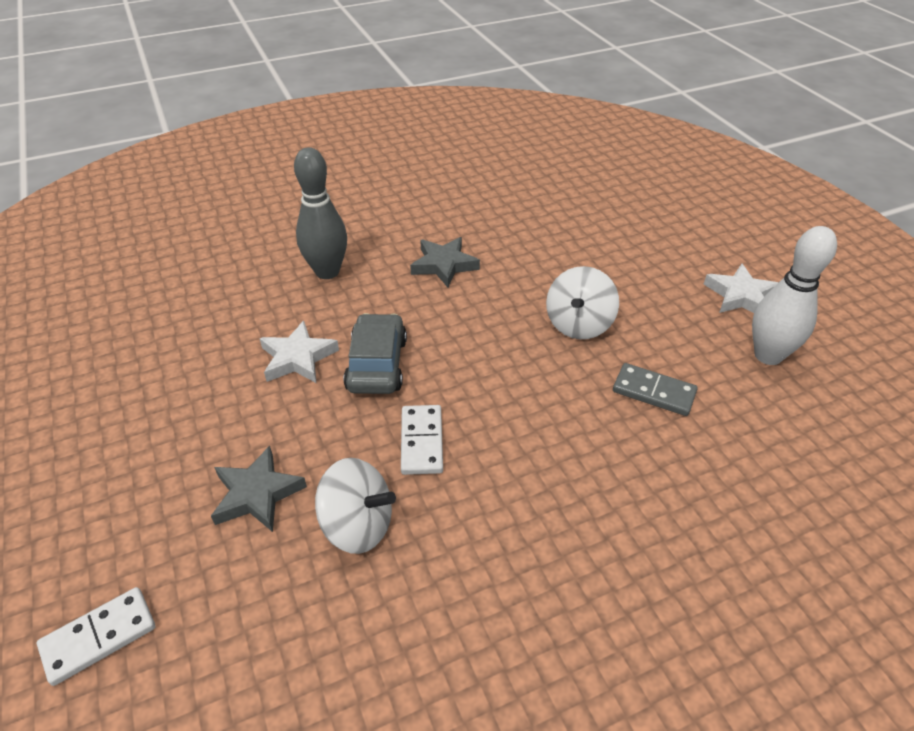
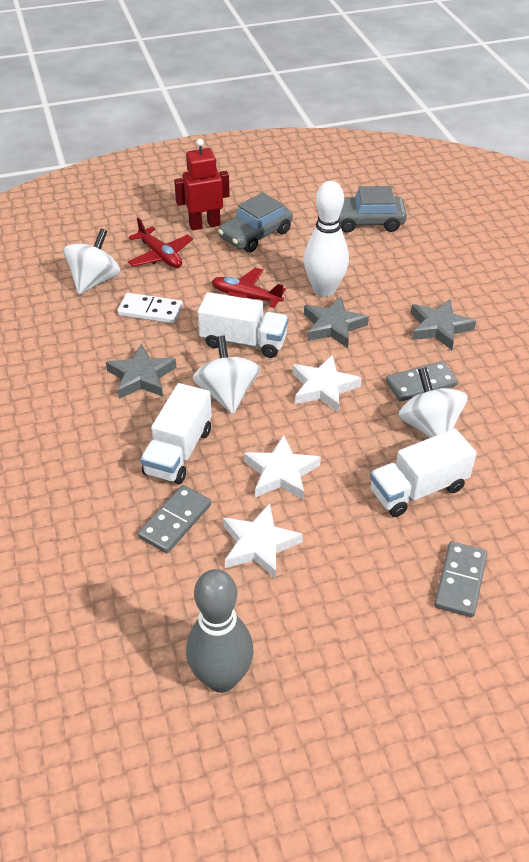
grey car: 1 -> 2
grey domino: 1 -> 3
grey star: 2 -> 3
red plane: 0 -> 2
red robot: 0 -> 1
white domino: 2 -> 1
white spinning top: 2 -> 3
white star: 2 -> 3
white truck: 0 -> 3

